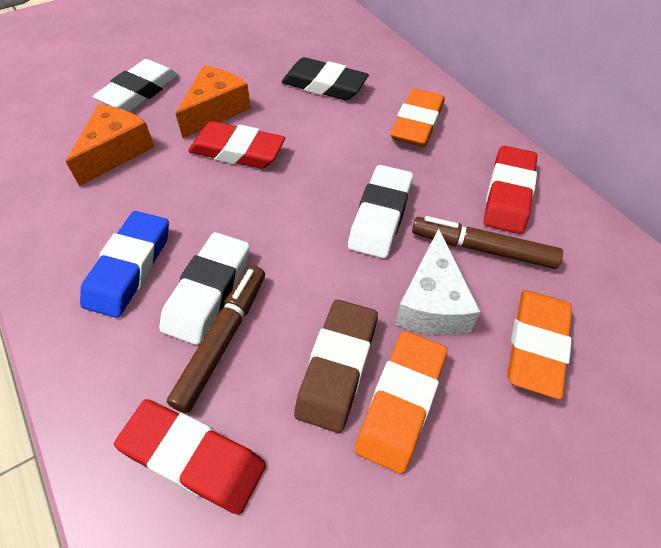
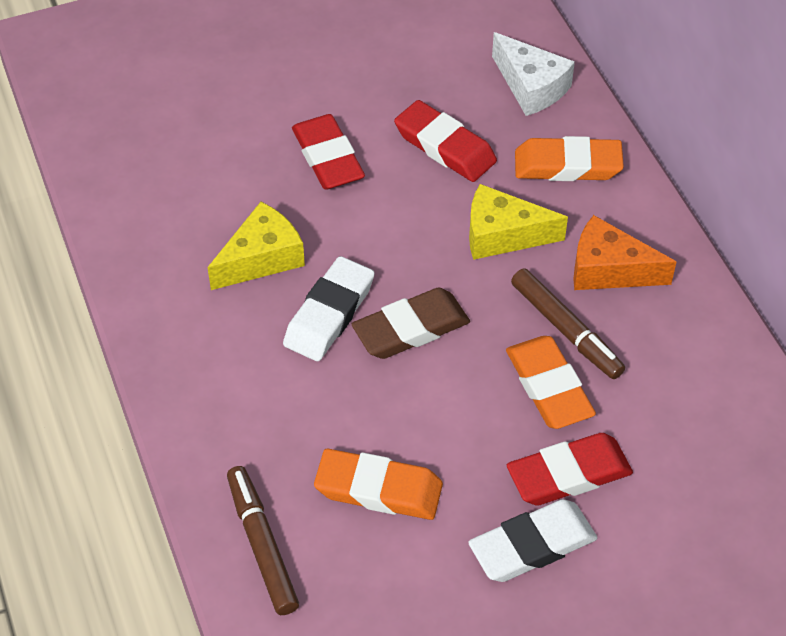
black eraser: 1 -> 0
blue eraser: 1 -> 0
orange cheese: 2 -> 1
white eraser: 3 -> 2
yellow cheese: 0 -> 2

